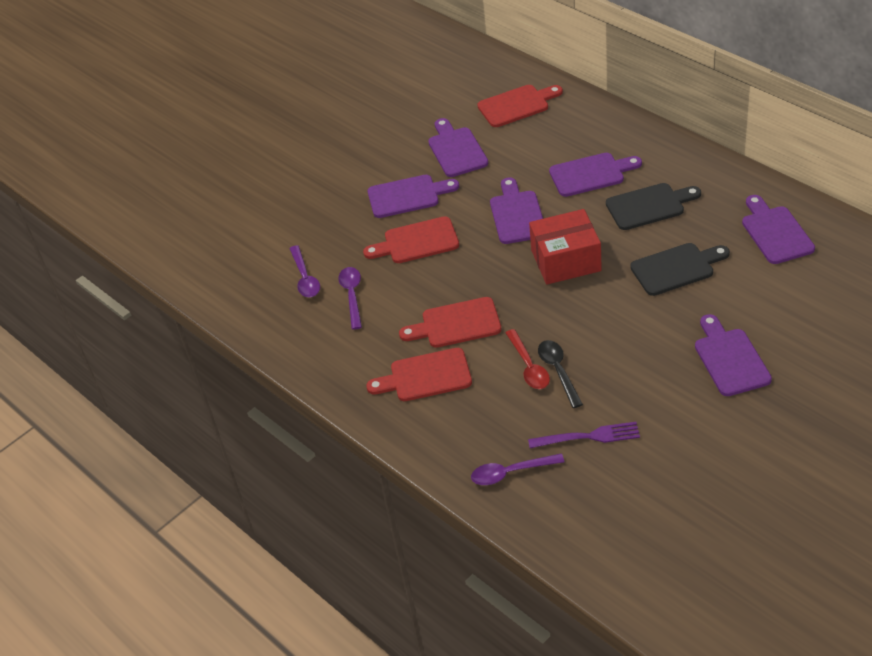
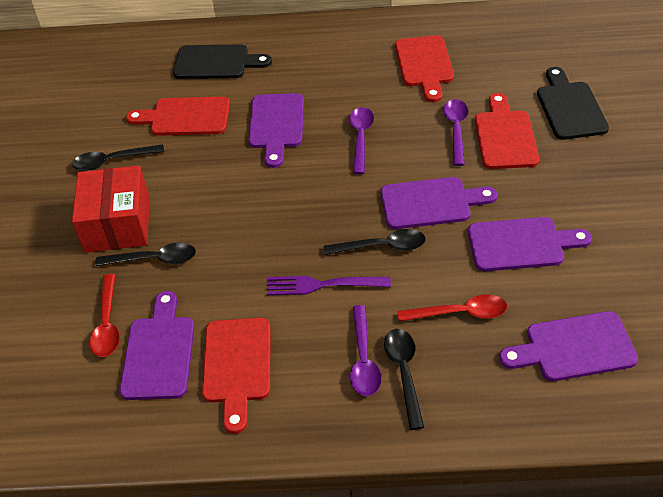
black spoon: 1 -> 4
purple cutting board: 6 -> 5
red spoon: 1 -> 2

